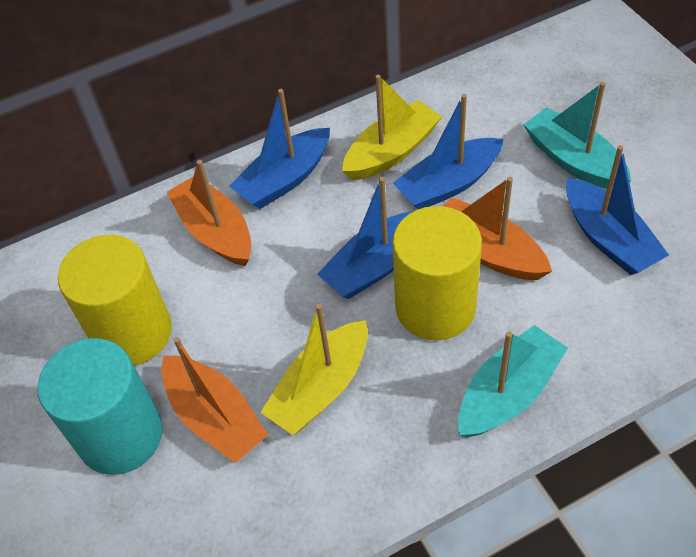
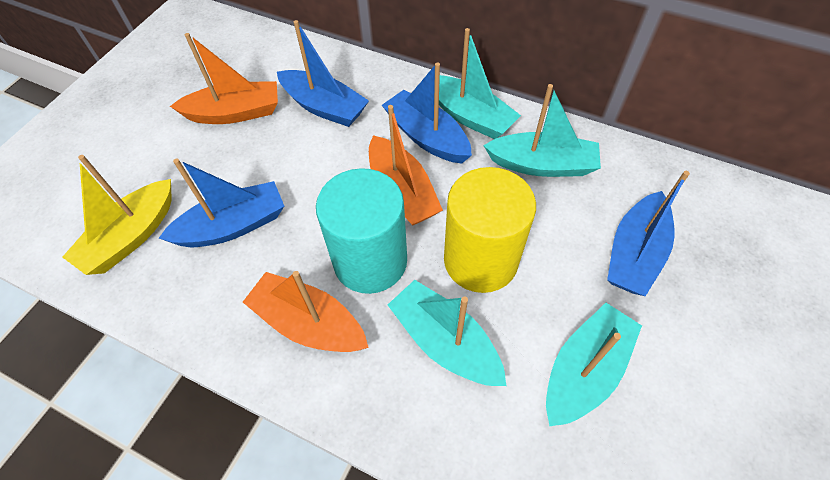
turquoise boat: 2 -> 4
yellow boat: 2 -> 1
yellow cylinder: 2 -> 1

